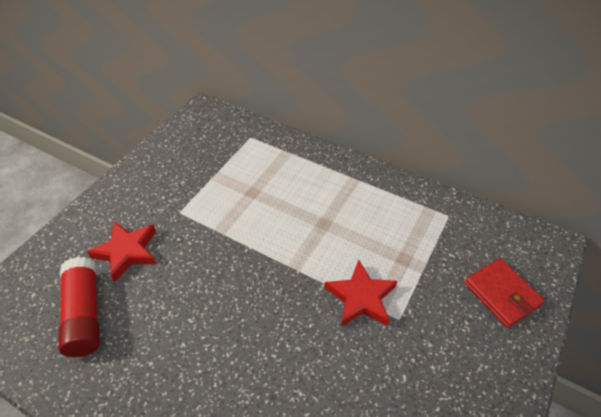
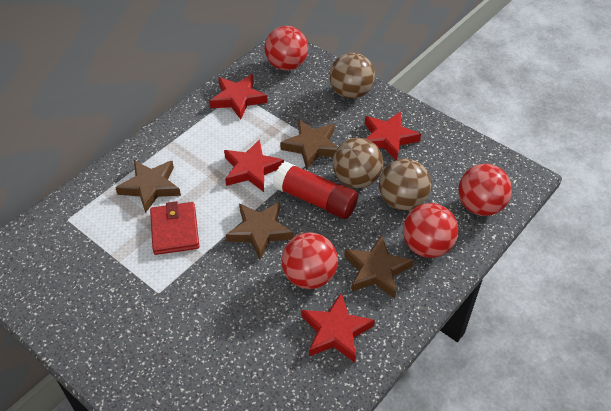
brown ball: 0 -> 3
brown star: 0 -> 4
red ball: 0 -> 4
red star: 2 -> 4

